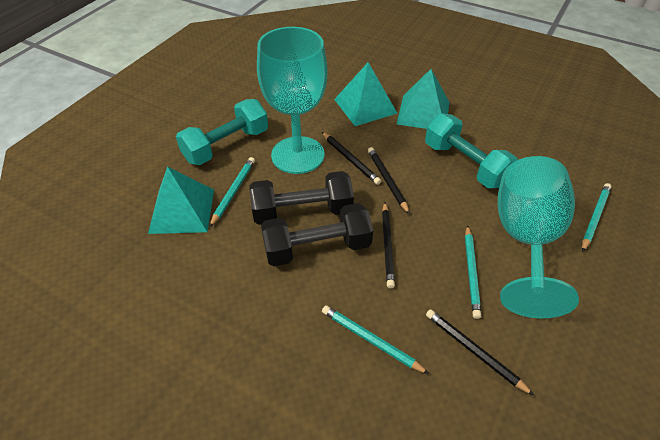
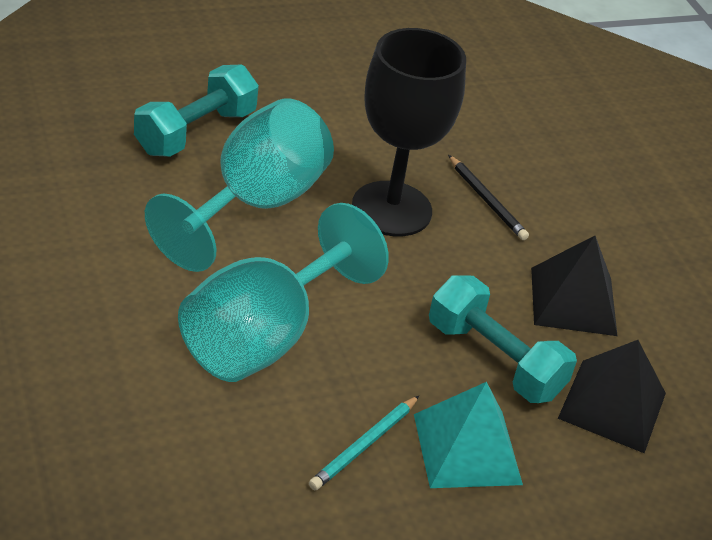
black dumbbell: 2 -> 0
black goblet: 0 -> 1
black pencil: 4 -> 1
black pyramid: 0 -> 2
turquoise pencil: 4 -> 1
turquoise pyramid: 3 -> 1

